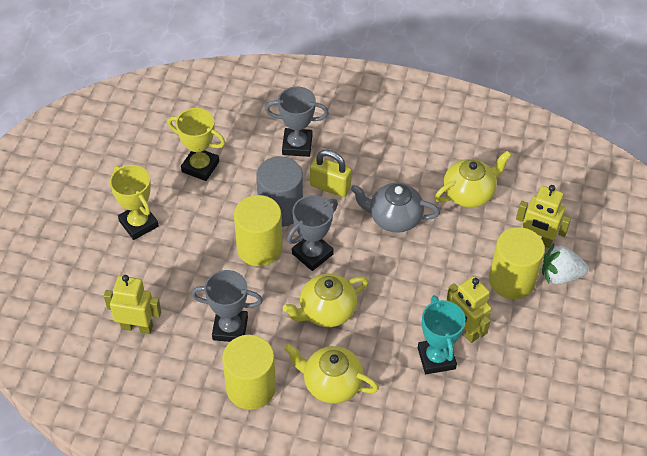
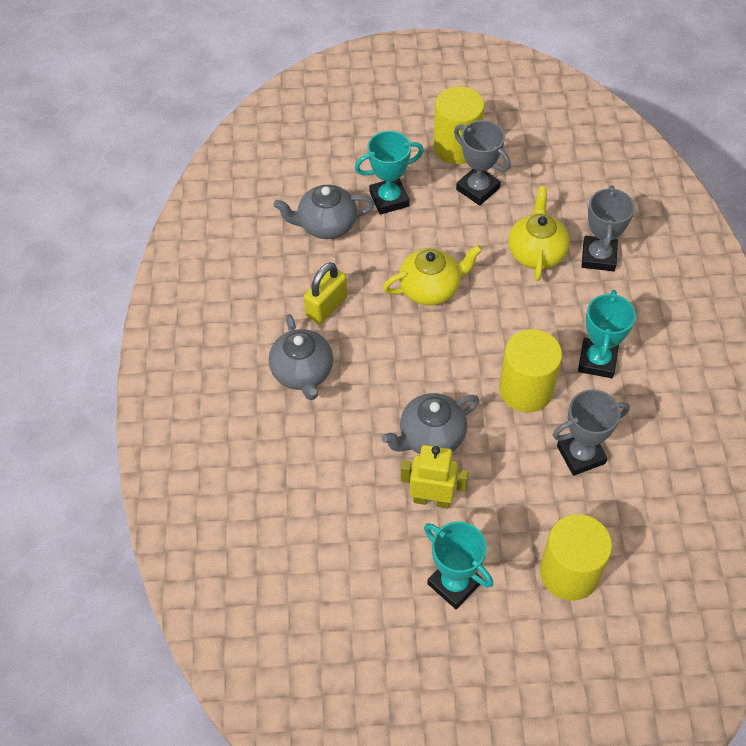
grey cylinder: 1 -> 0
grey teapot: 1 -> 3
turquoise trophy: 1 -> 3
white strawberry: 1 -> 0
yellow robot: 3 -> 1
yellow teapot: 3 -> 2
yellow trophy: 2 -> 0

